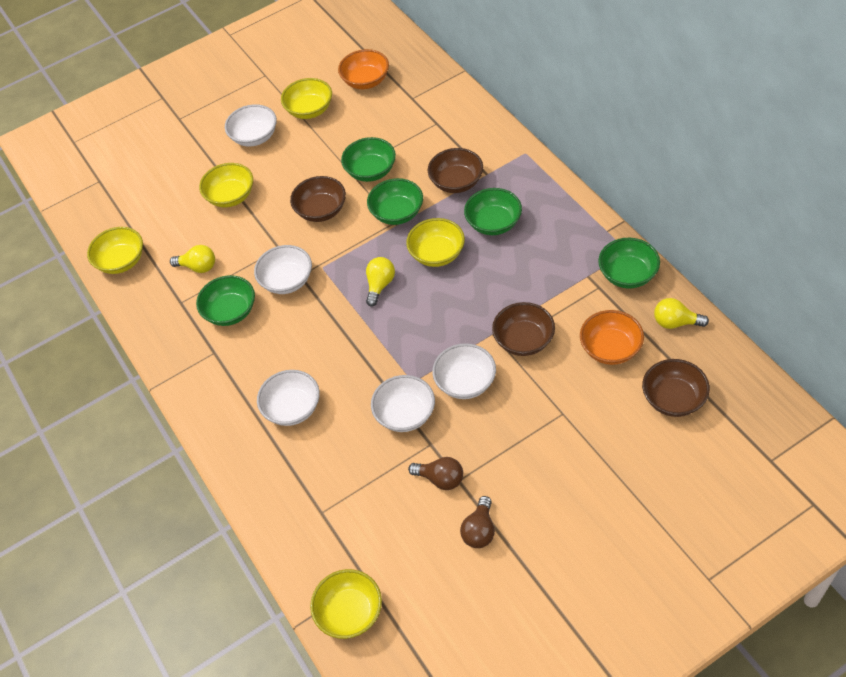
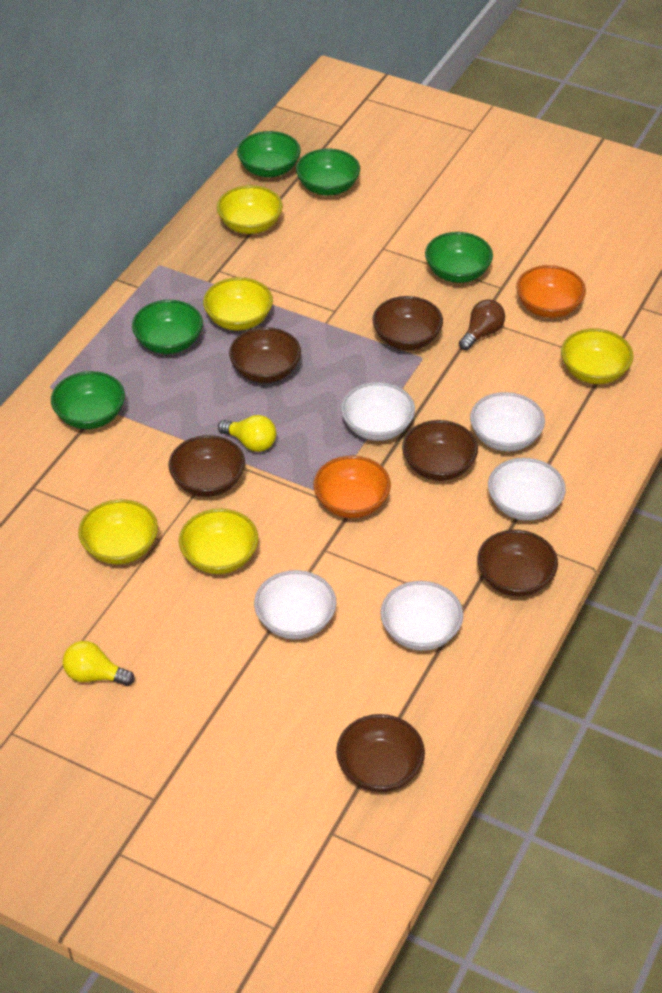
brown bowl: 4 -> 6
brown light bulb: 2 -> 1
yellow light bulb: 3 -> 2

